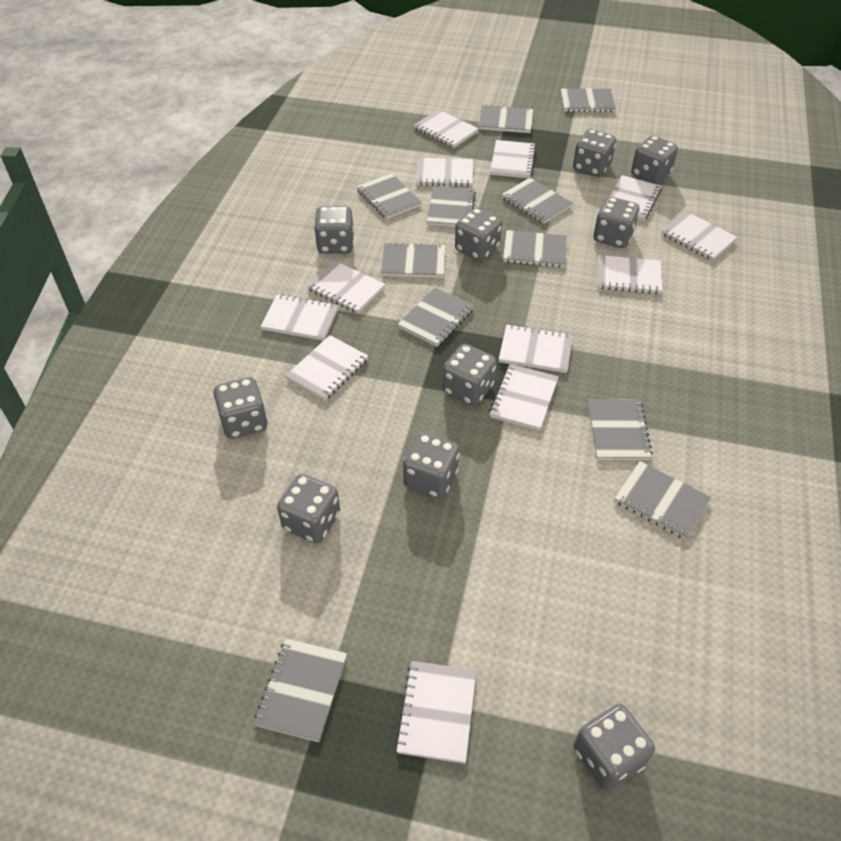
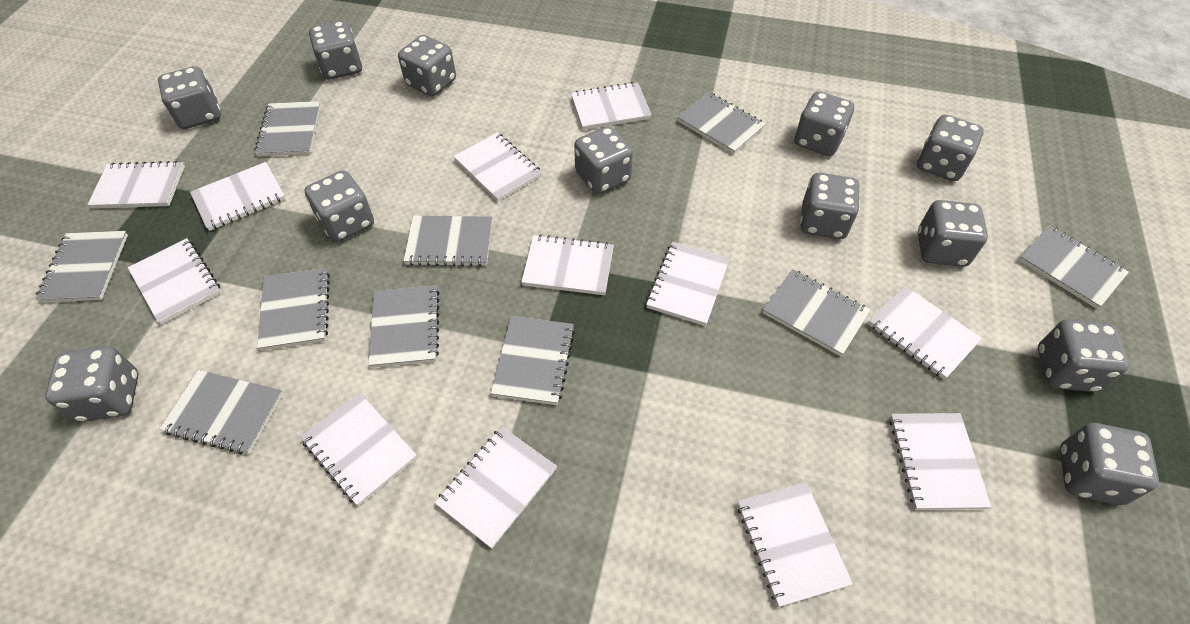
grey dice: 10 -> 12
grey notebook: 11 -> 10

